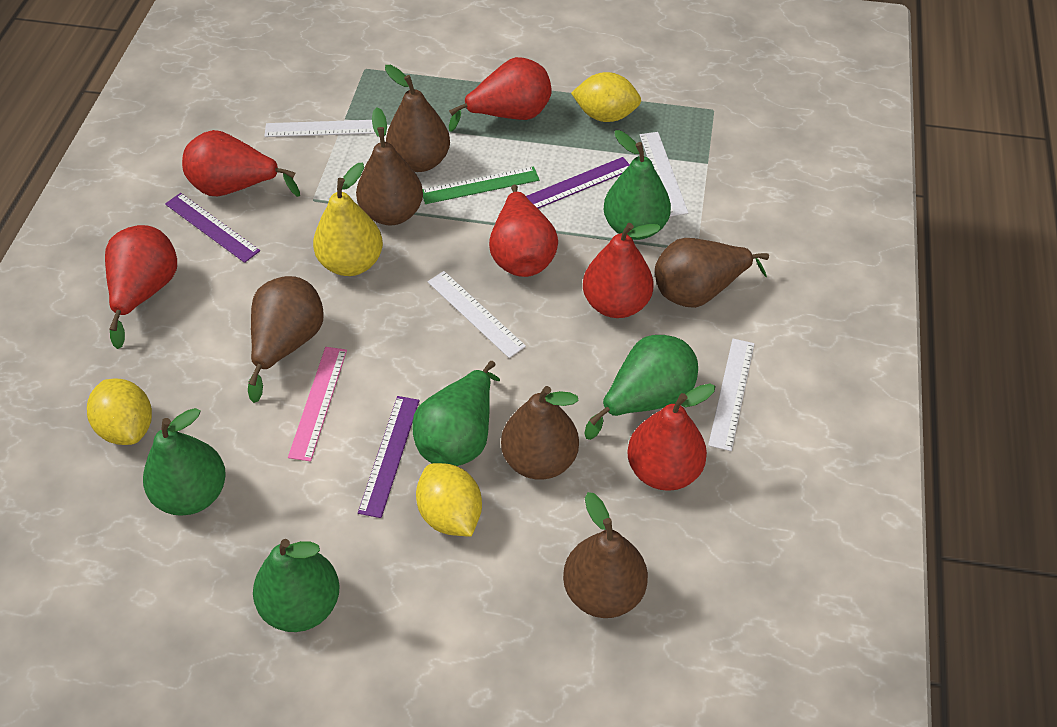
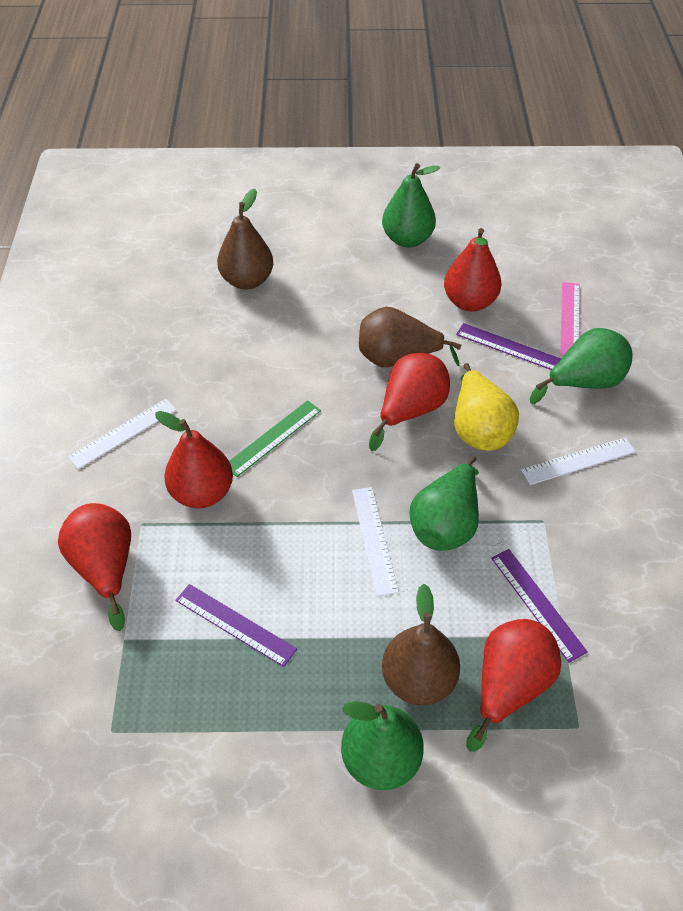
brown pear: 6 -> 3
green pear: 5 -> 4
red pear: 6 -> 5
white ruler: 4 -> 3
yellow lemon: 3 -> 0

